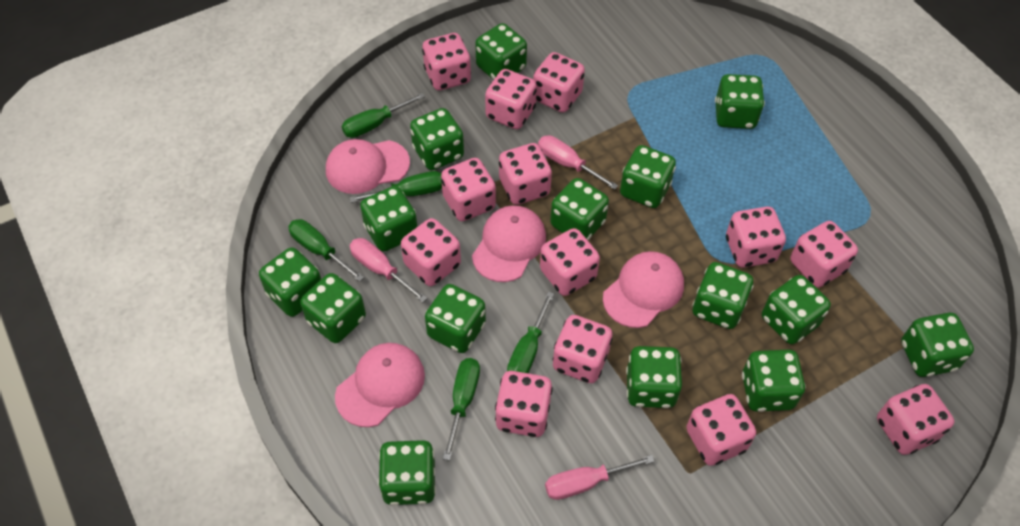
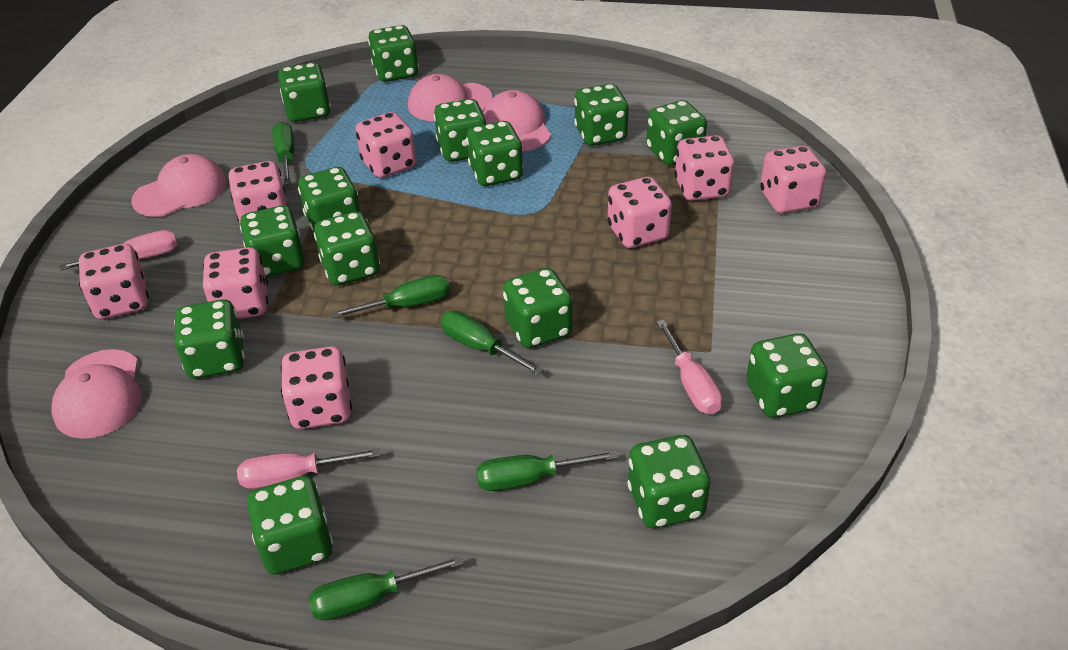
green dice: 15 -> 14
pink dice: 13 -> 8

